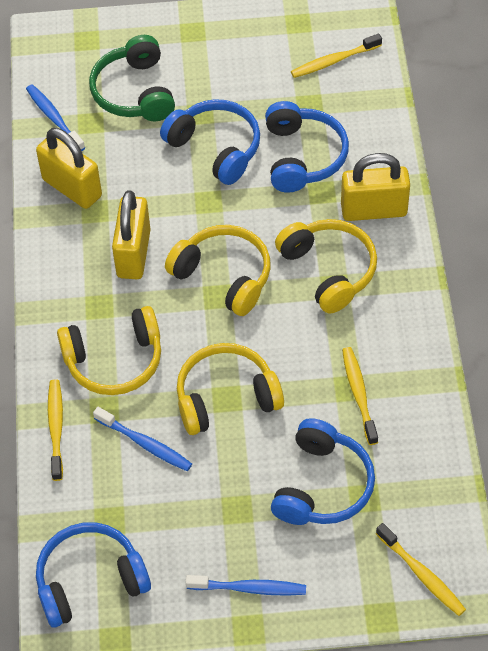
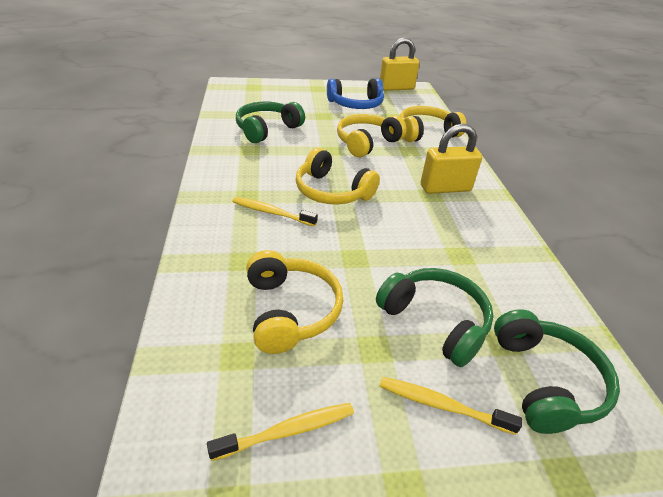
blue headphones: 4 -> 1
blue toothbrush: 3 -> 0
green headphones: 1 -> 3
yellow padlock: 3 -> 2
yellow toothbrush: 4 -> 3

